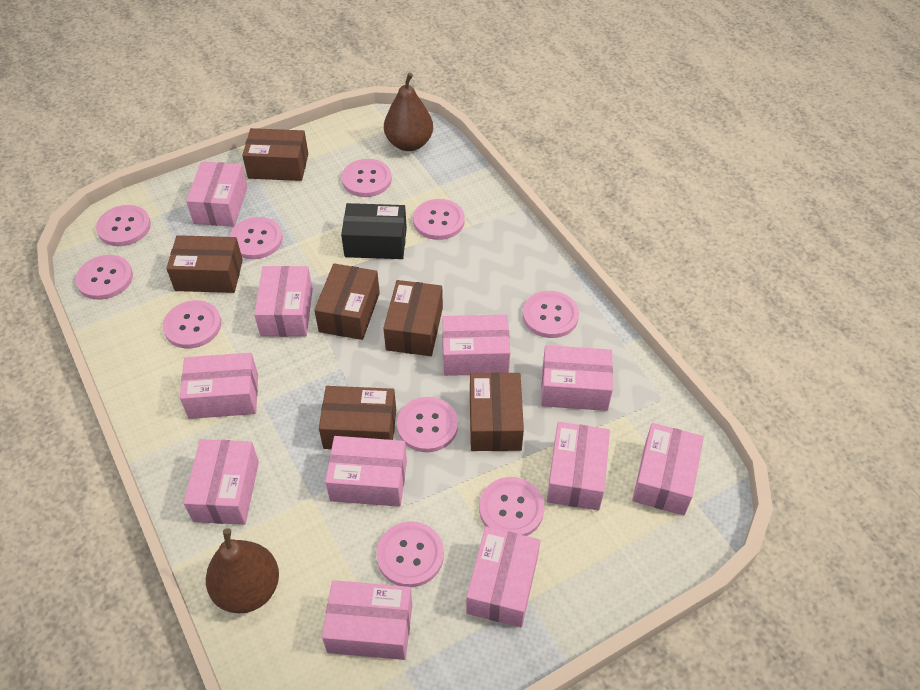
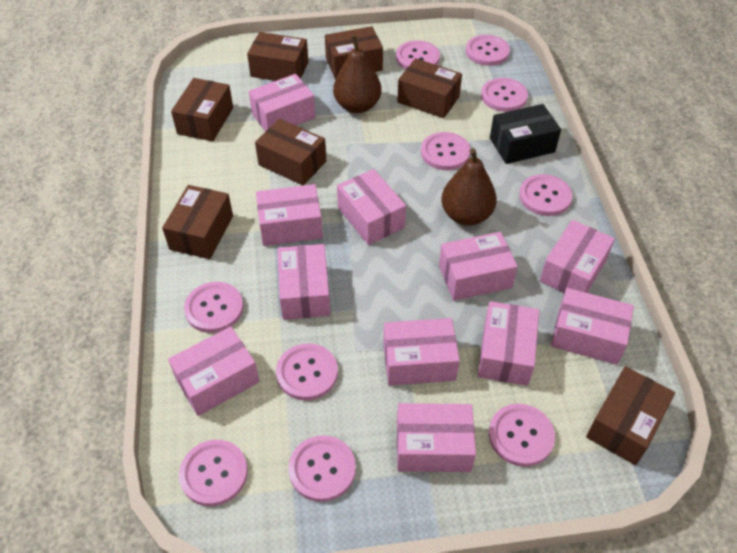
brown box: 6 -> 7

